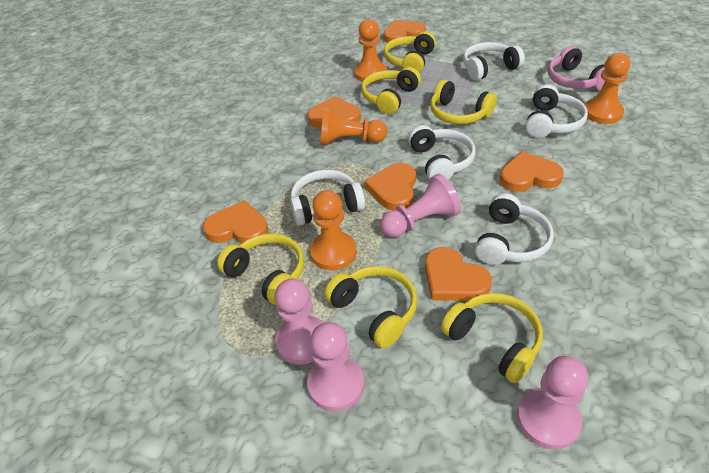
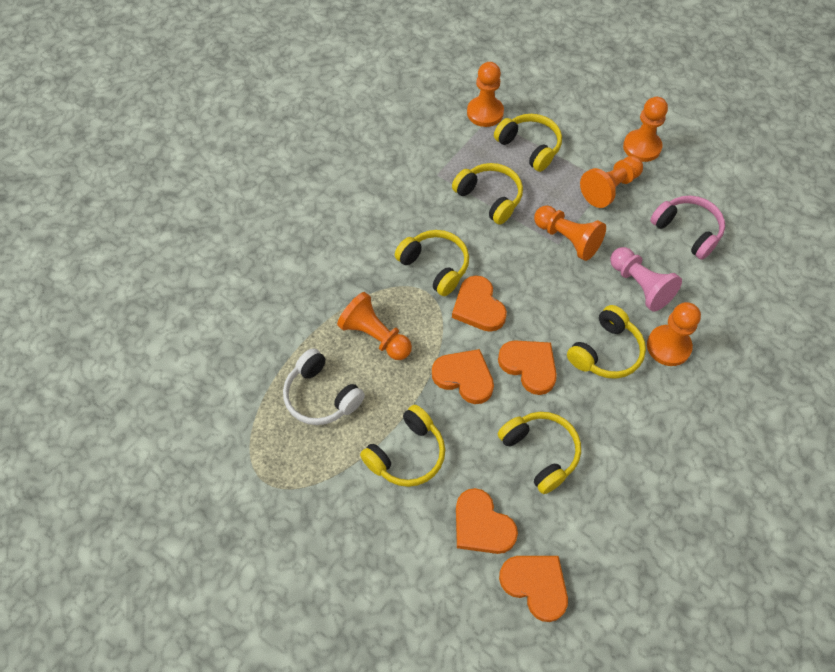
orange heart: 6 -> 5
orange pawn: 4 -> 6
pink pawn: 4 -> 1
white headphones: 5 -> 1

